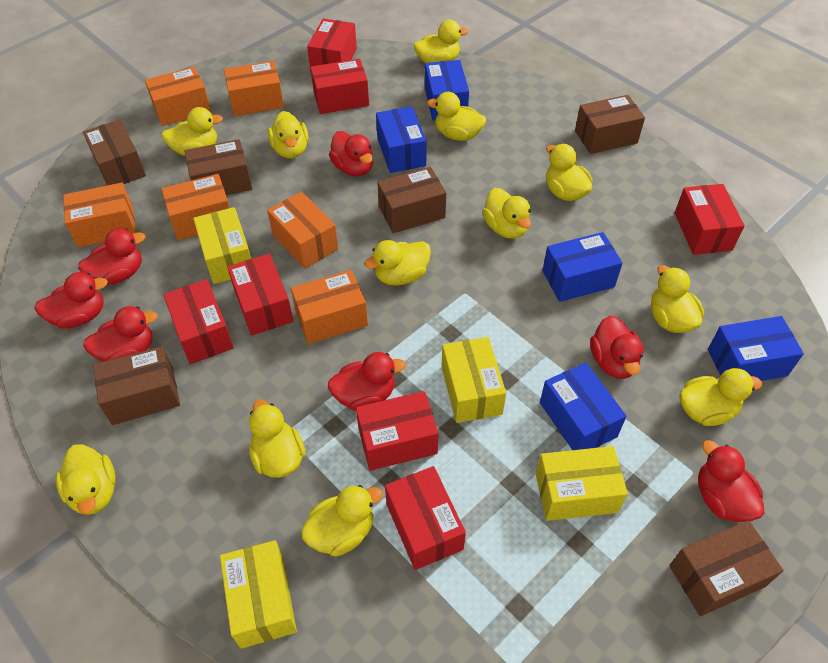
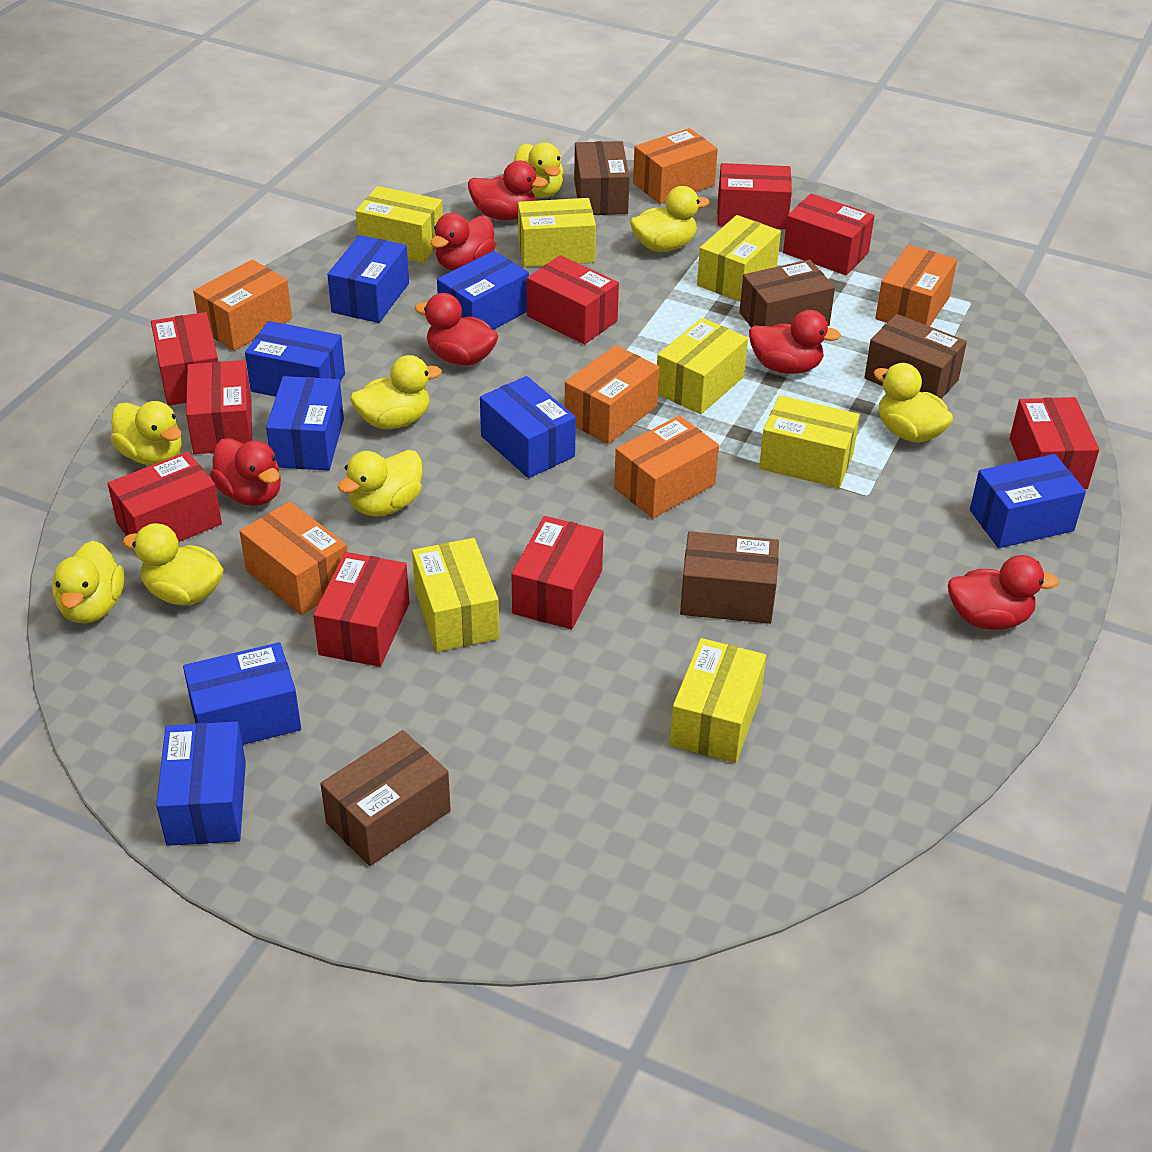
blue box: 5 -> 8
brown box: 6 -> 5
red box: 7 -> 9
red duck: 7 -> 6
yellow box: 4 -> 7
yellow duck: 12 -> 8

